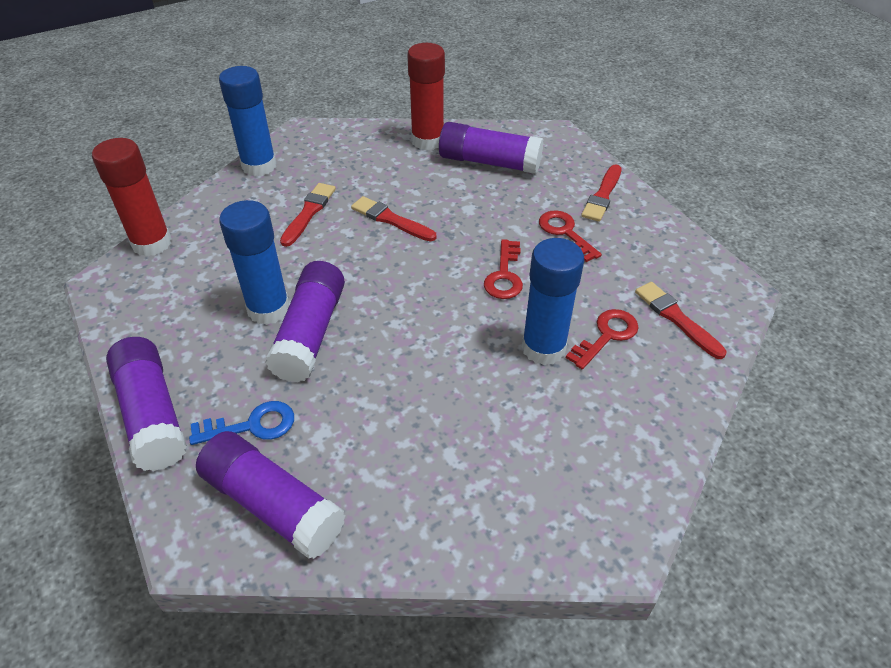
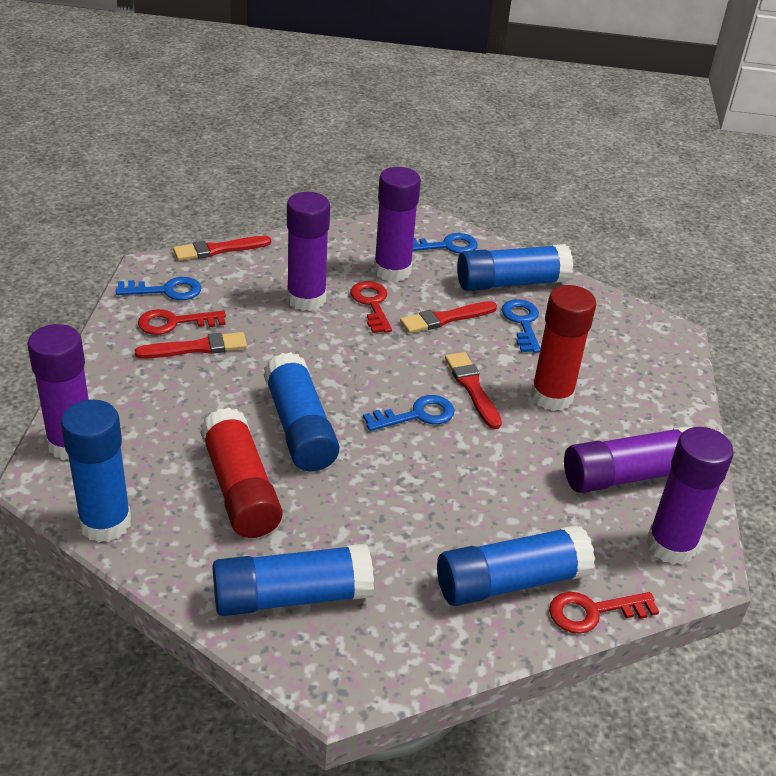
blue glue stick: 3 -> 5
blue key: 1 -> 4
purple glue stick: 4 -> 5

